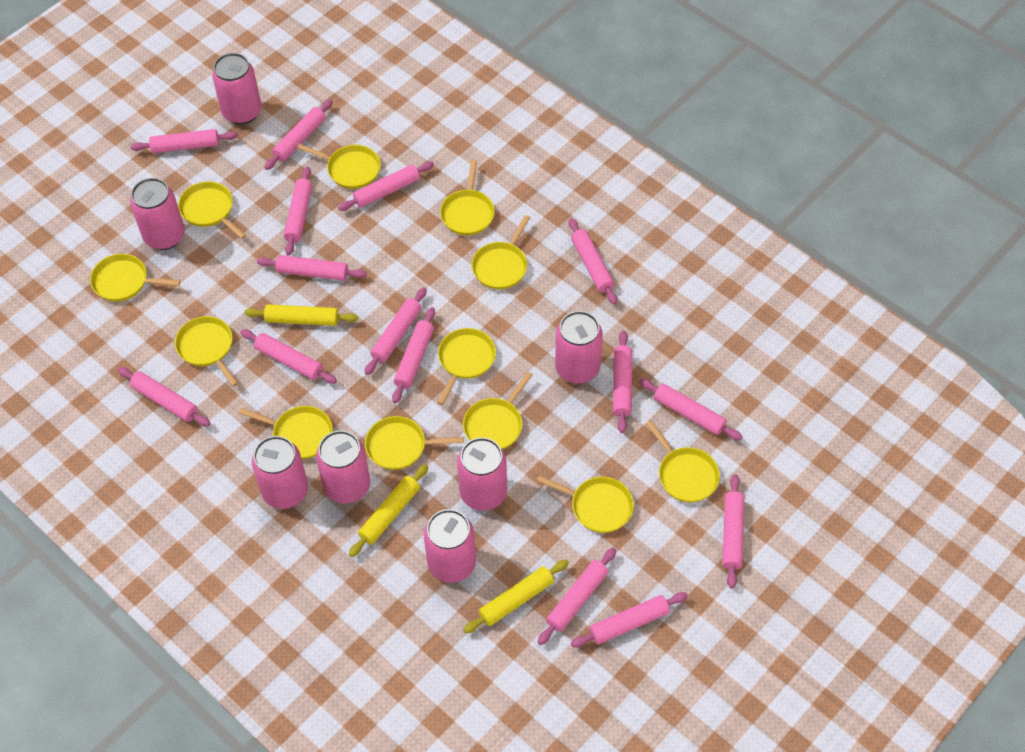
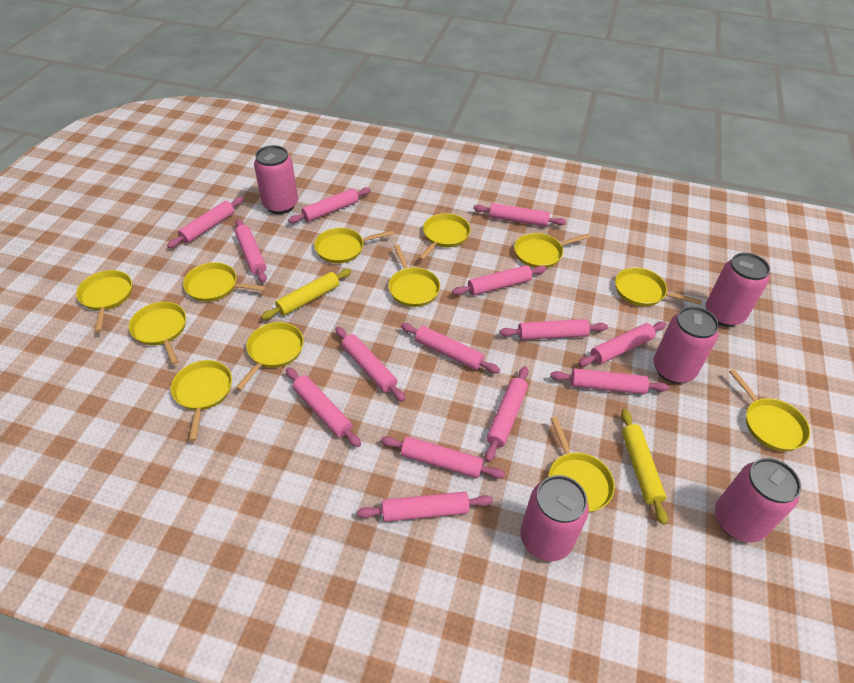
pink can: 7 -> 5
pink rolling pin: 15 -> 14
yellow rolling pin: 3 -> 2

